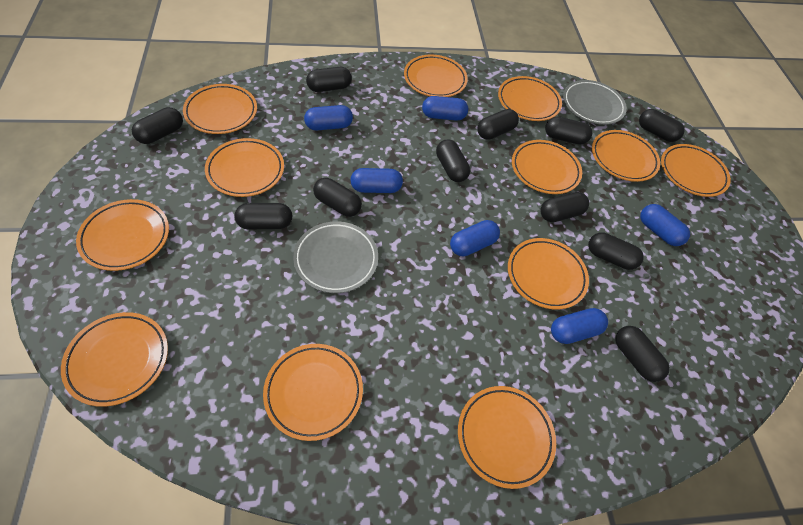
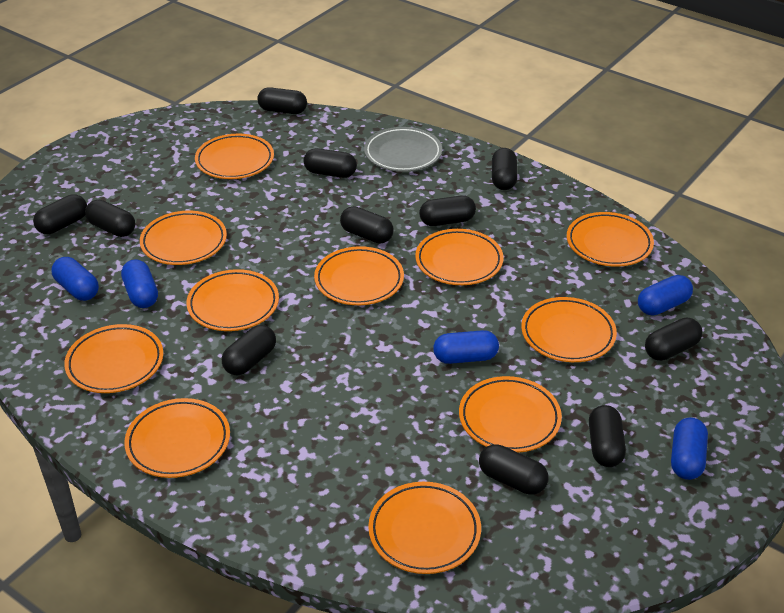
blue capsule: 6 -> 5
grey plate: 2 -> 1
orange plate: 12 -> 11

